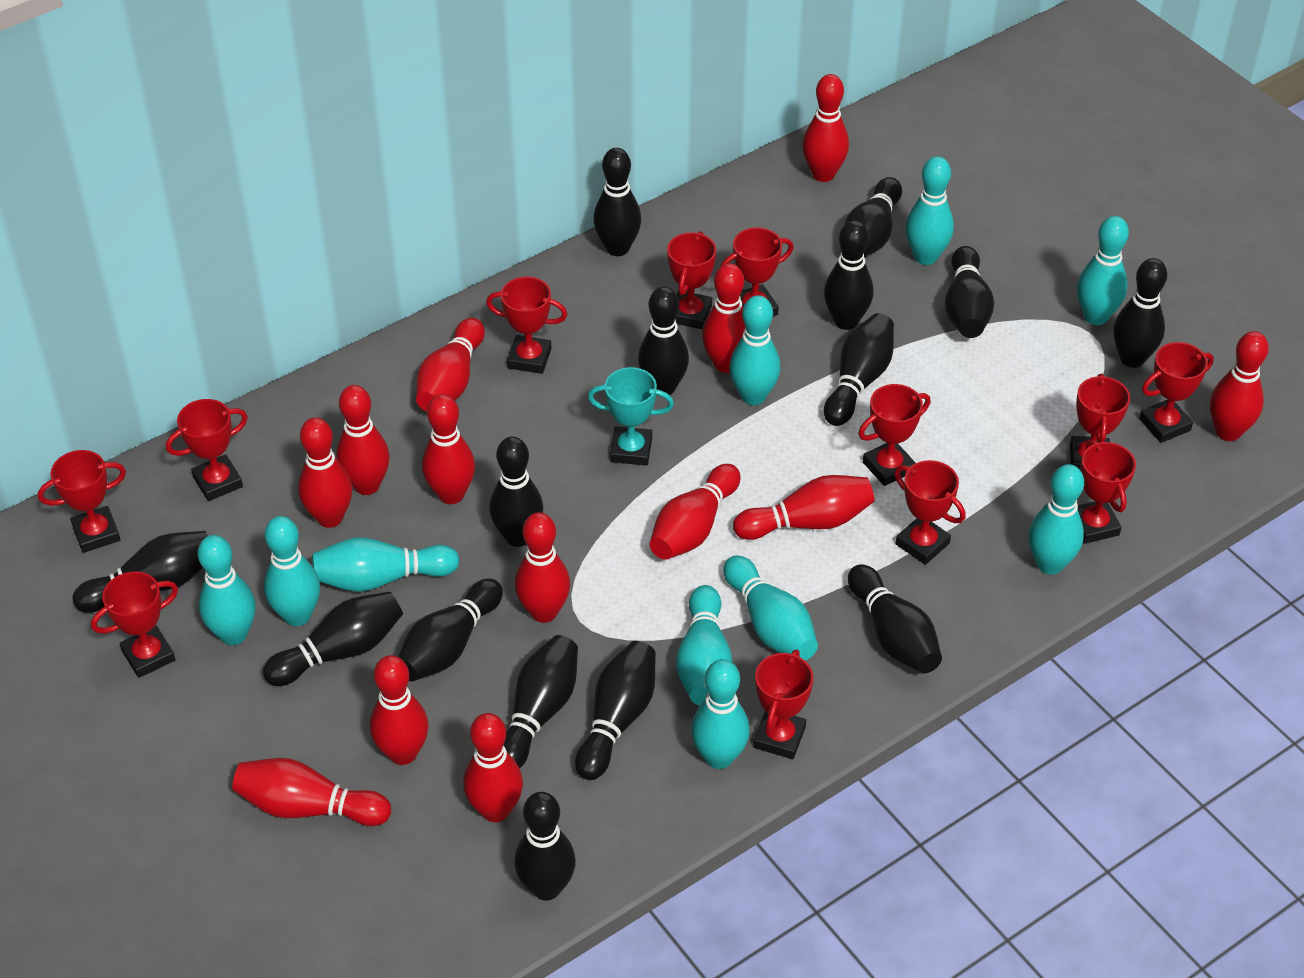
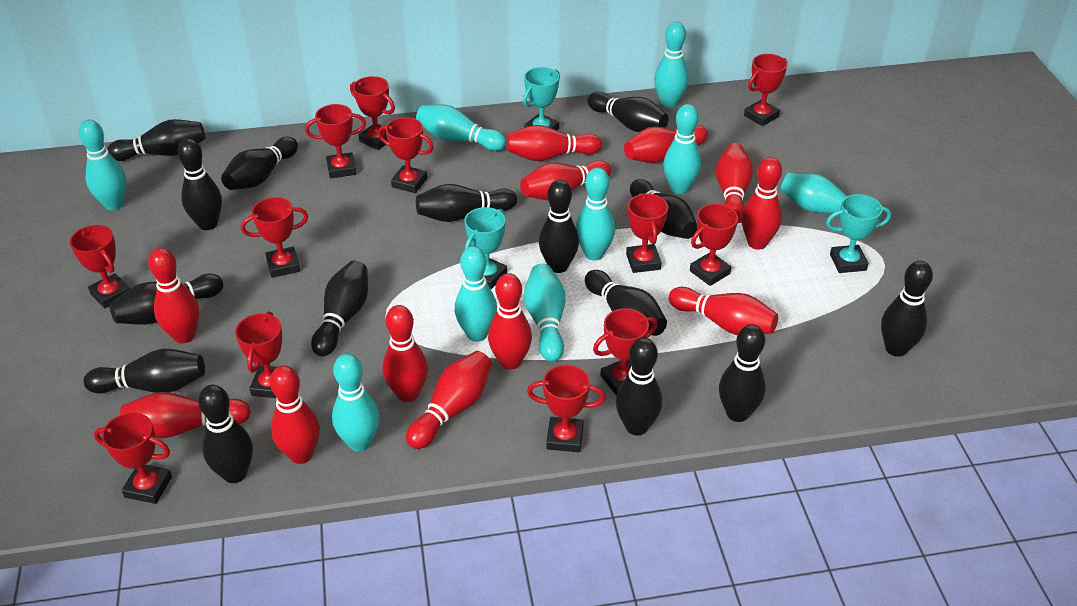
red bowling pin: 13 -> 12
turquoise bowling pin: 10 -> 9
turquoise trophy: 1 -> 3

